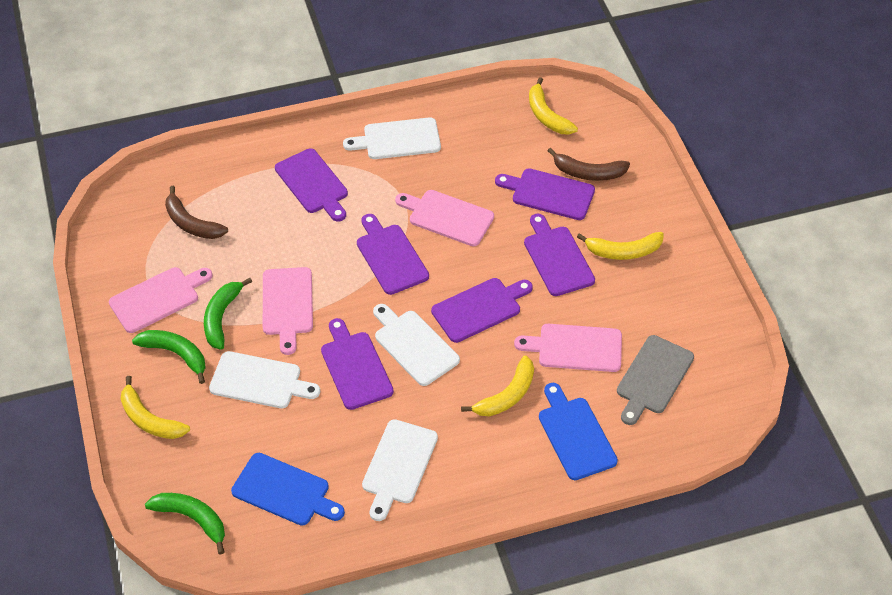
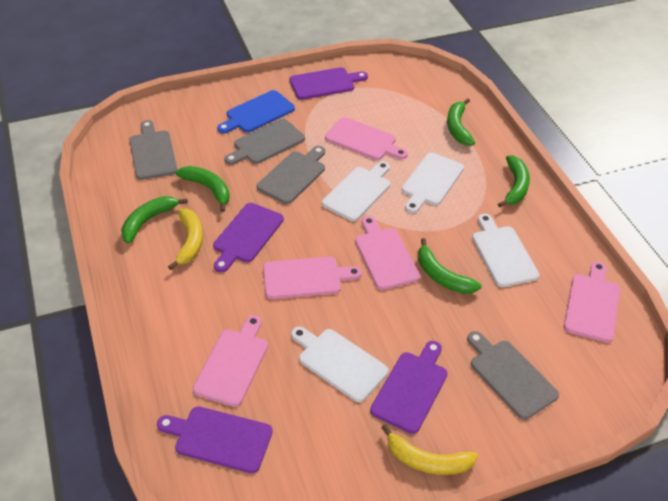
blue cutting board: 2 -> 1
brown banana: 2 -> 0
green banana: 3 -> 5
grey cutting board: 1 -> 4
pink cutting board: 4 -> 5
purple cutting board: 6 -> 4
yellow banana: 4 -> 2

